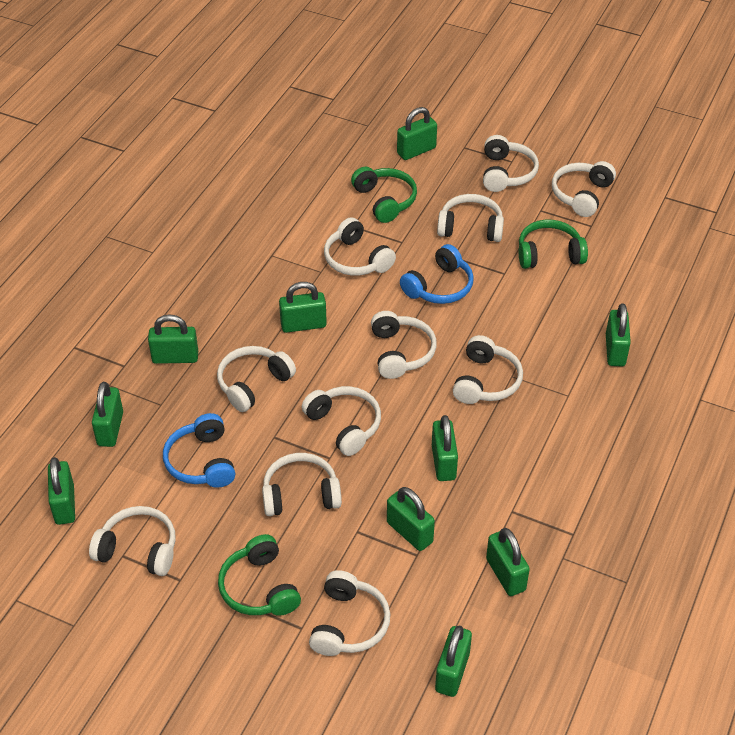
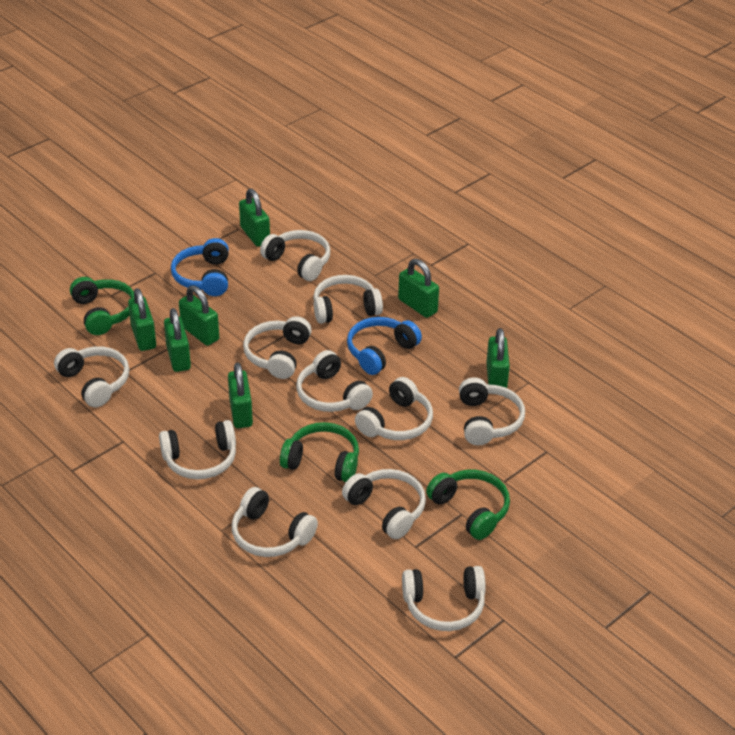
green padlock: 10 -> 7

